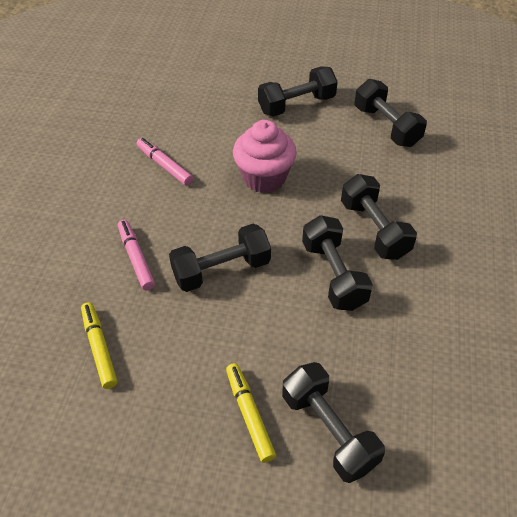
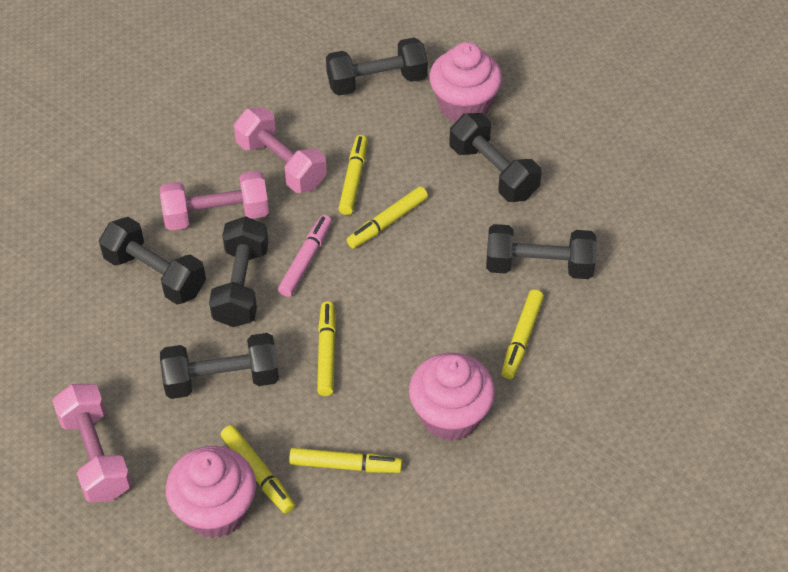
pink cupcake: 1 -> 3
pink dumbbell: 0 -> 3
pink marker: 2 -> 1
yellow marker: 2 -> 6

